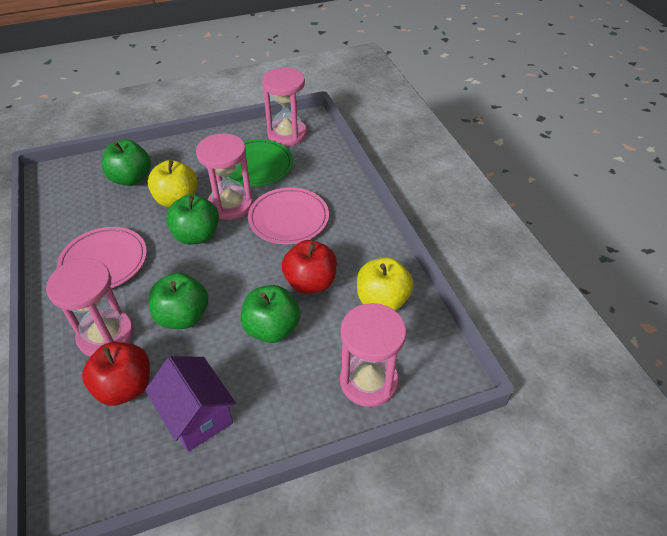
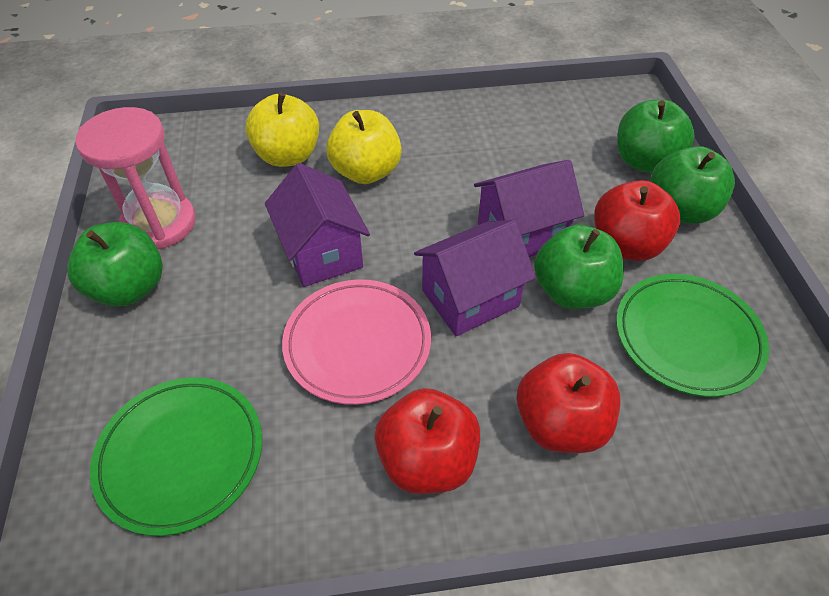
green plate: 1 -> 2
pink hourglass: 4 -> 1
pink plate: 2 -> 1
purple house: 1 -> 3
red apple: 2 -> 3

